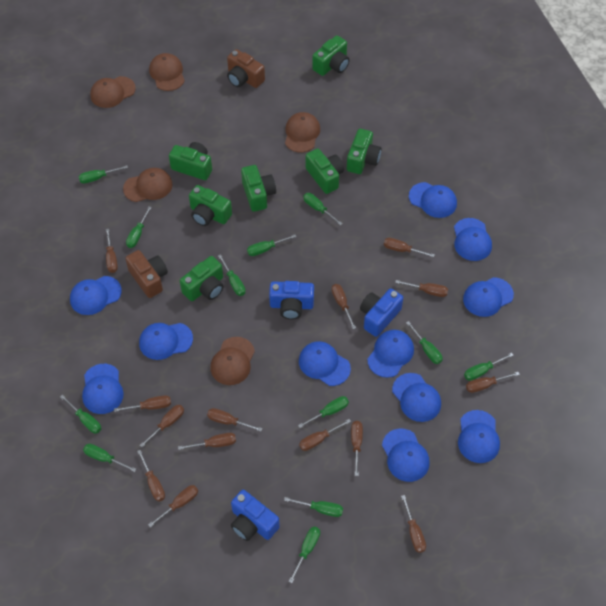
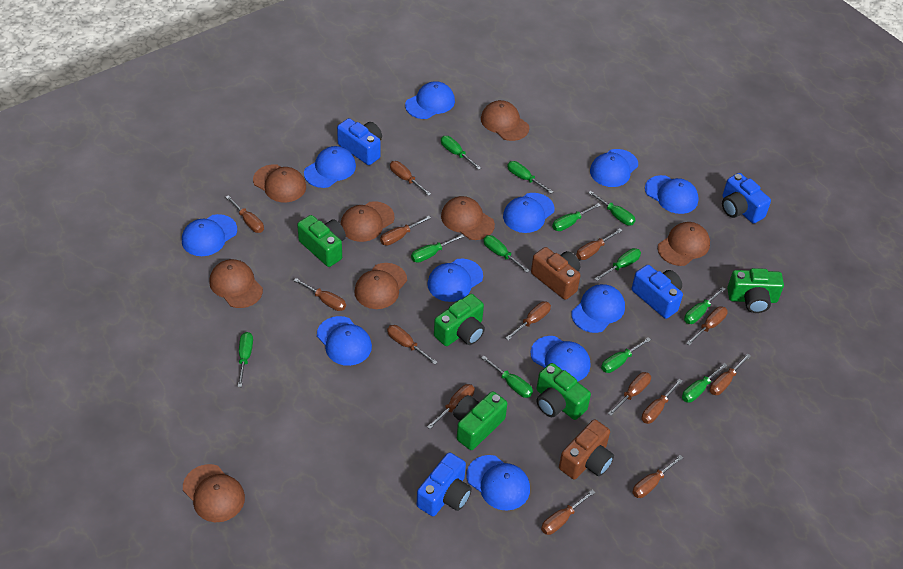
blue camera: 3 -> 4
brown cap: 5 -> 8
green camera: 7 -> 5

